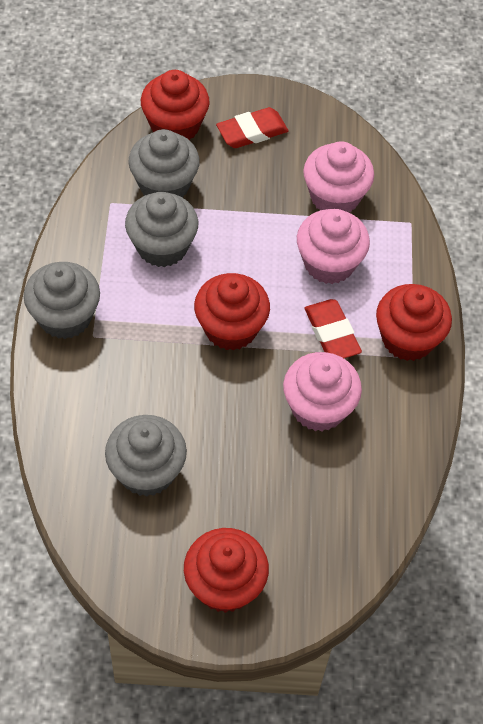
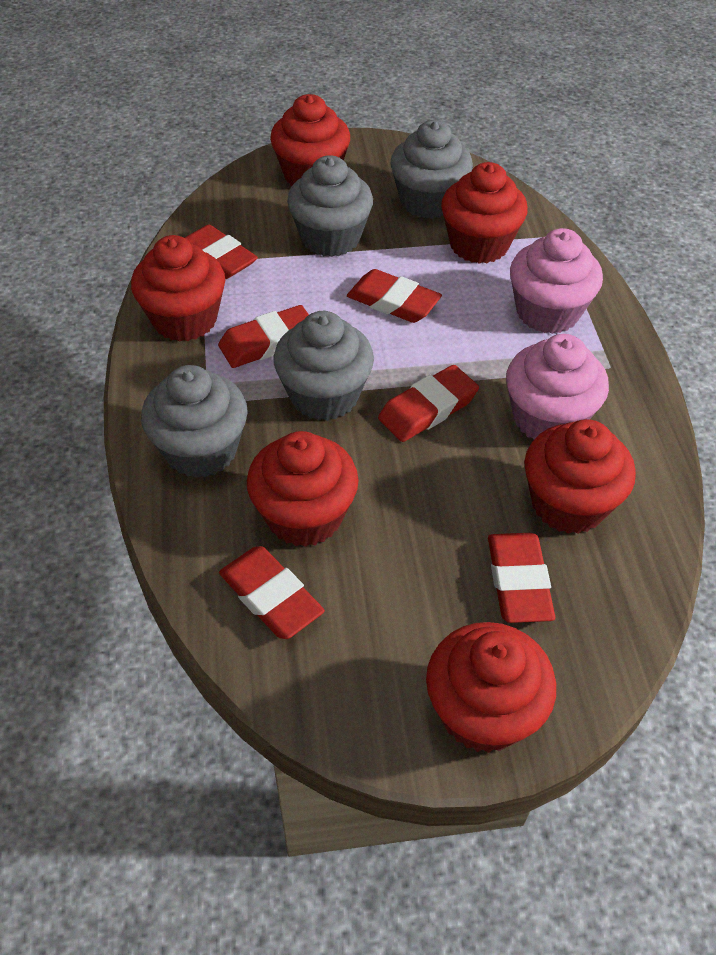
pink cupcake: 3 -> 2
red cupcake: 4 -> 6
red eraser: 2 -> 6

